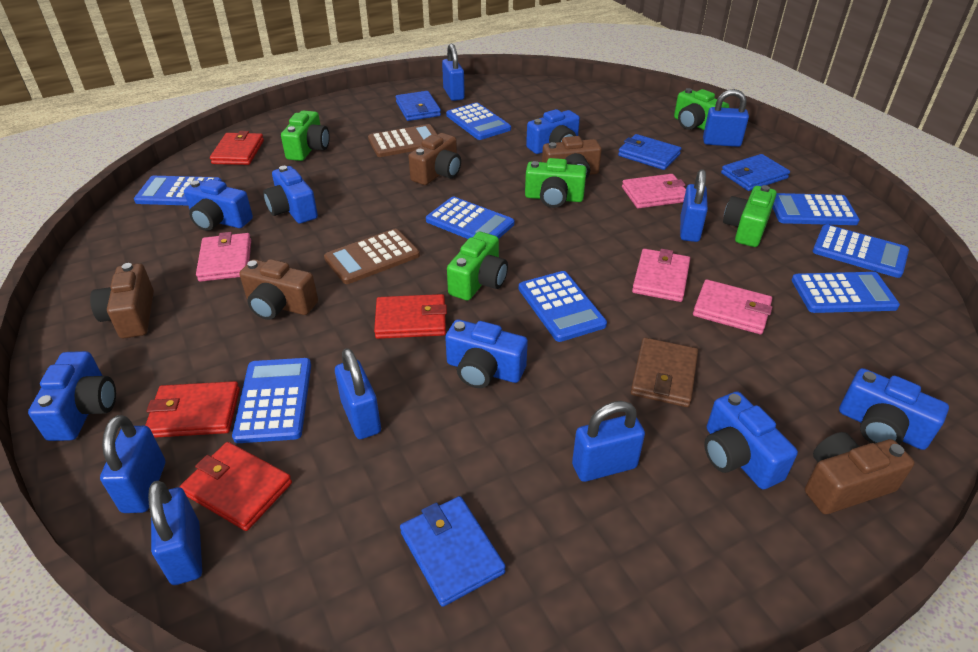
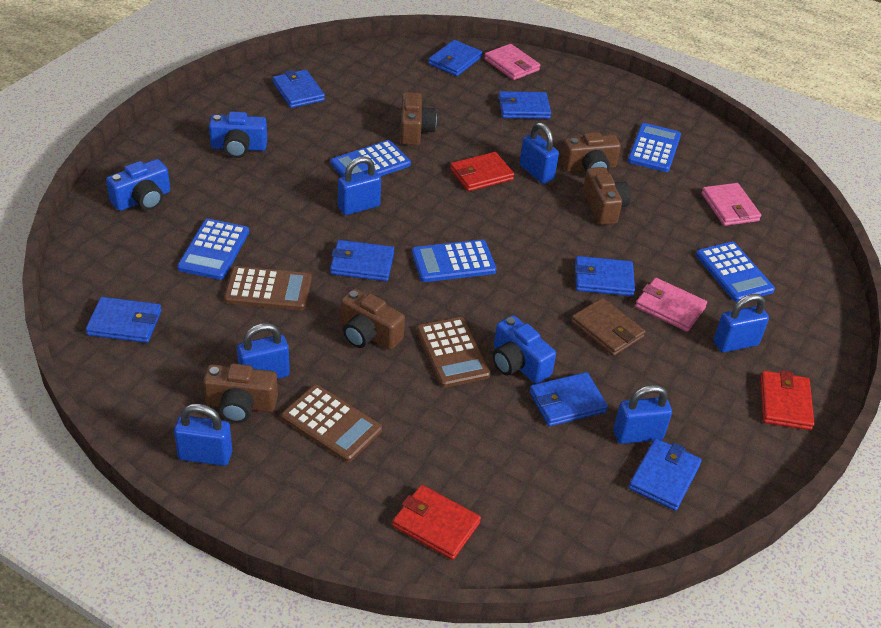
blue calculator: 8 -> 5
blue camera: 7 -> 3
blue padlock: 7 -> 6
blue wallet: 4 -> 8
brown calculator: 2 -> 3
green camera: 5 -> 0
pink wallet: 4 -> 3
red wallet: 4 -> 3

